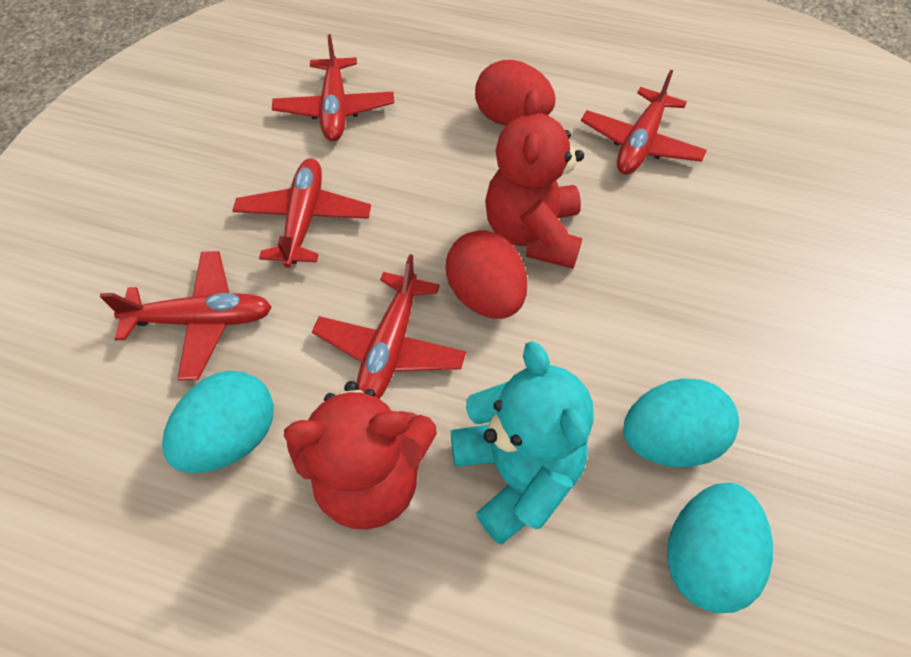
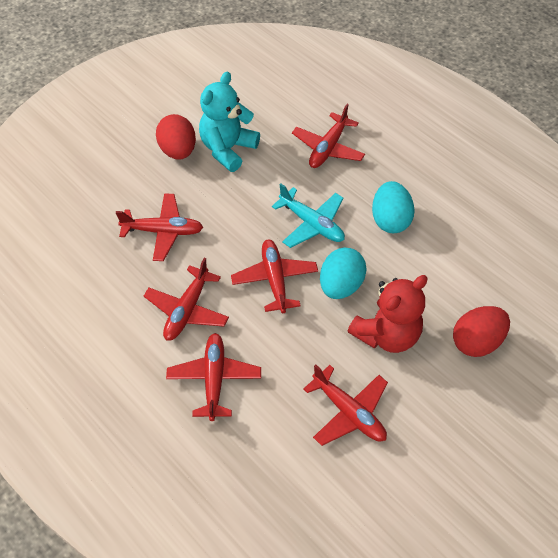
red plane: 5 -> 6
red teddy bear: 2 -> 1
turquoise egg: 3 -> 2
turquoise plane: 0 -> 1

